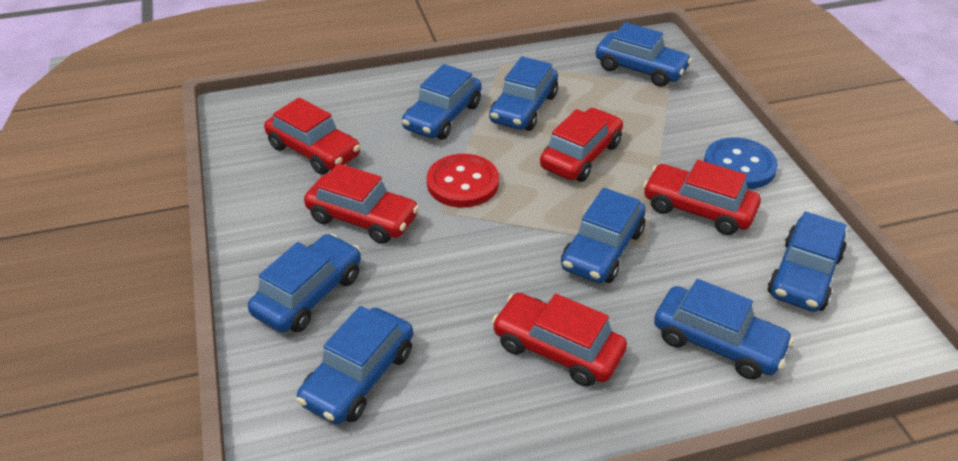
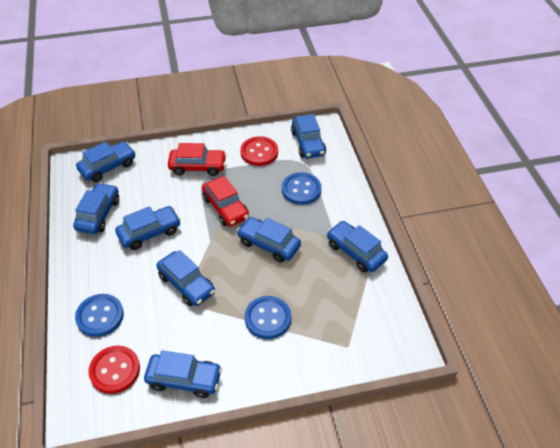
blue button: 1 -> 3
red button: 1 -> 2
red car: 5 -> 2

